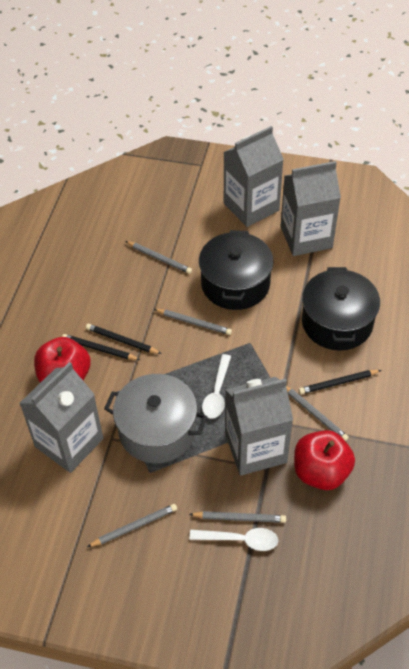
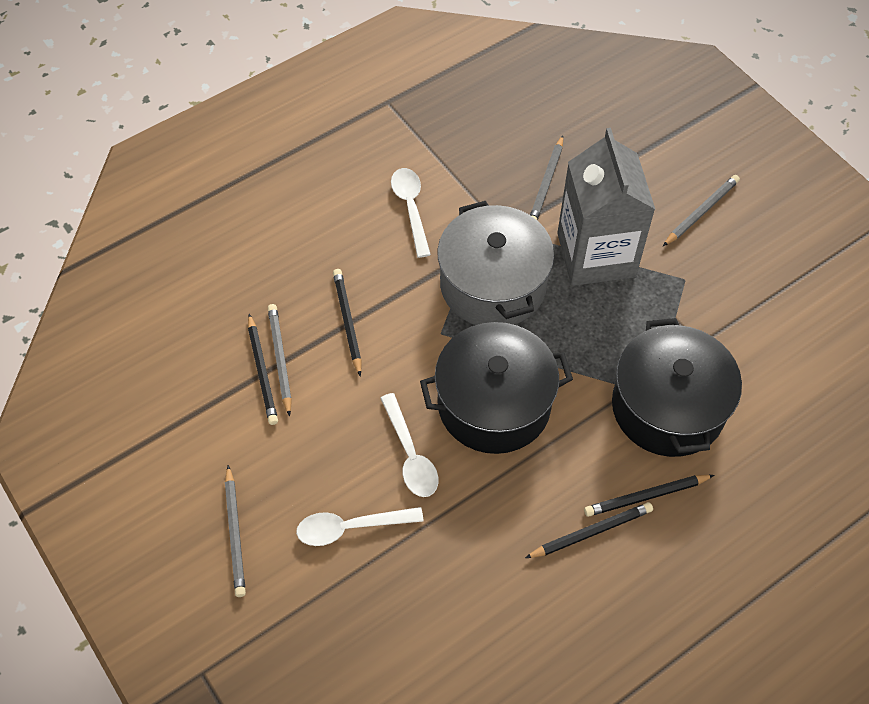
black pencil: 3 -> 4
grey carton: 4 -> 1
grey pencil: 5 -> 4
red apple: 2 -> 0
white spoon: 2 -> 3

